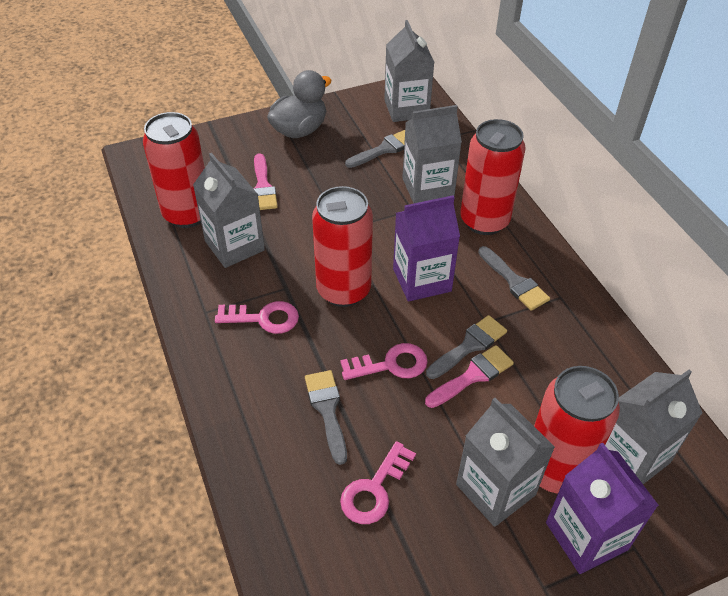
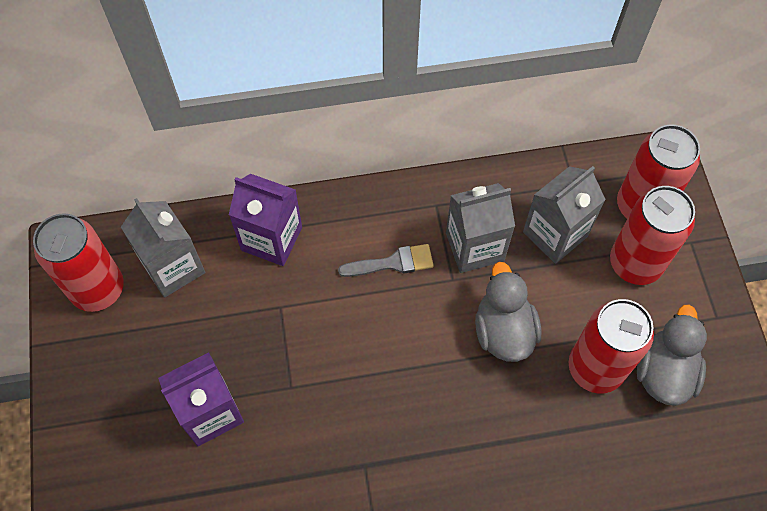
grey brush: 4 -> 1
grey carton: 5 -> 3
grey duck: 1 -> 2
pink brush: 2 -> 0
pink key: 3 -> 0

